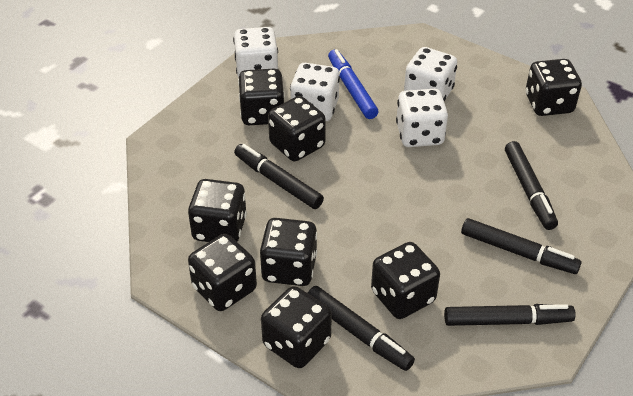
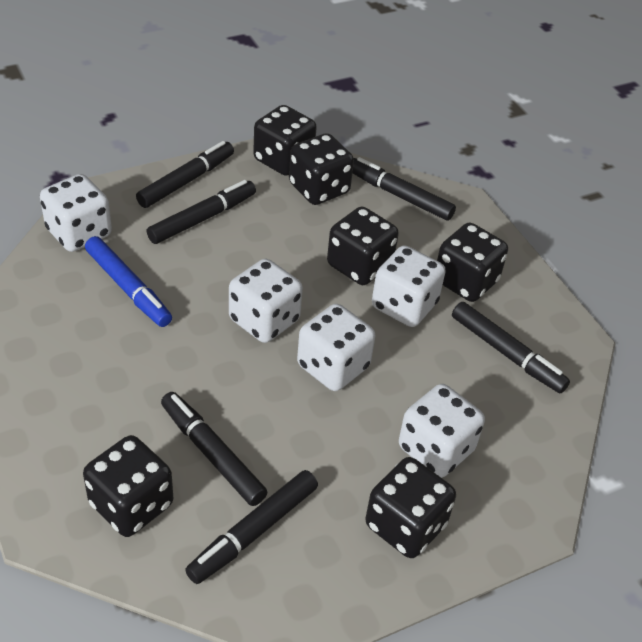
black dice: 8 -> 6
black marker: 5 -> 6
white dice: 4 -> 5

